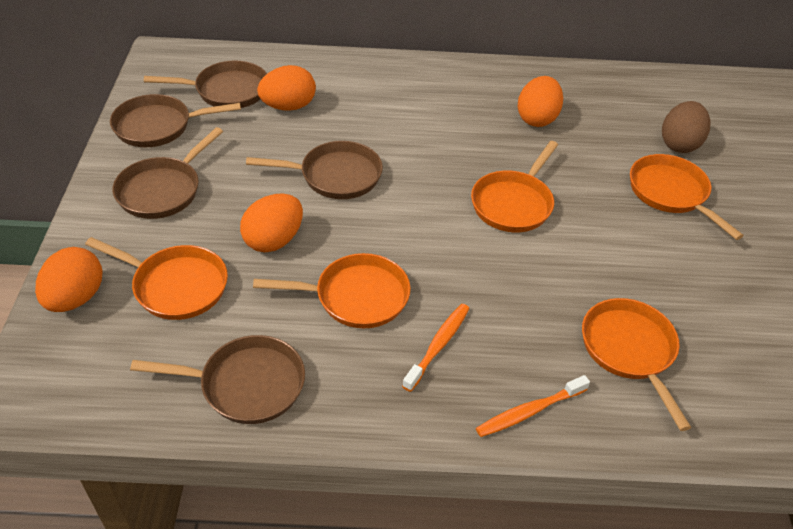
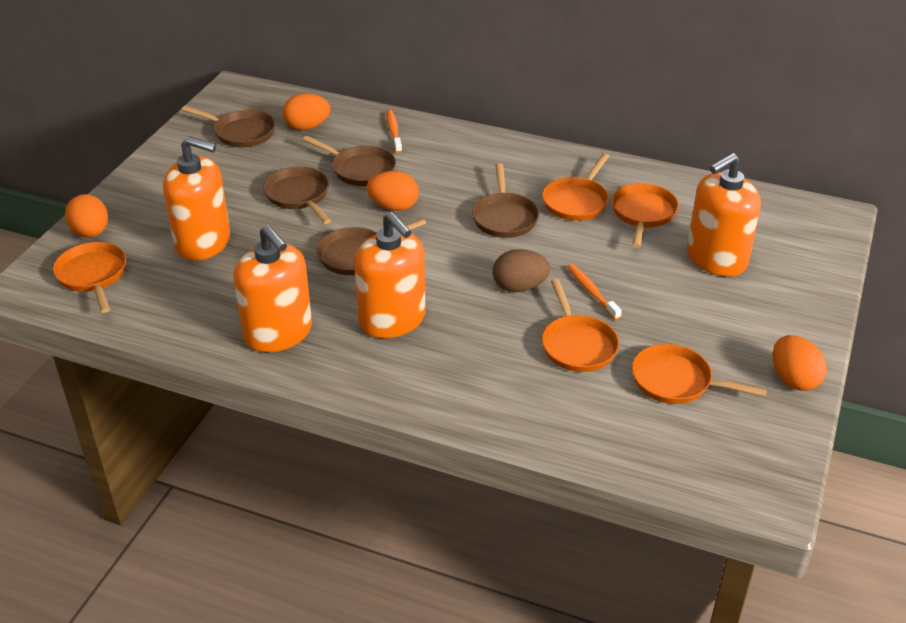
orange soap dispenser: 0 -> 4

